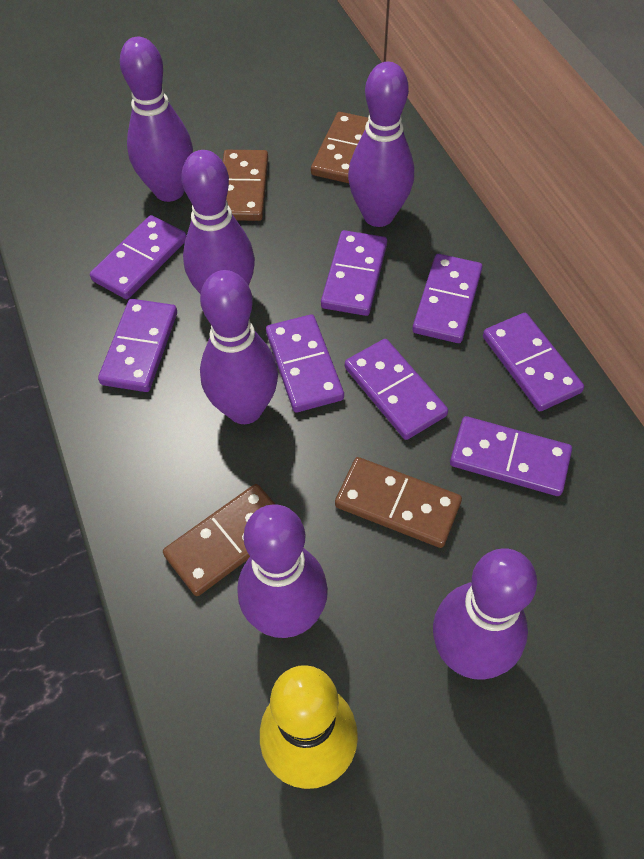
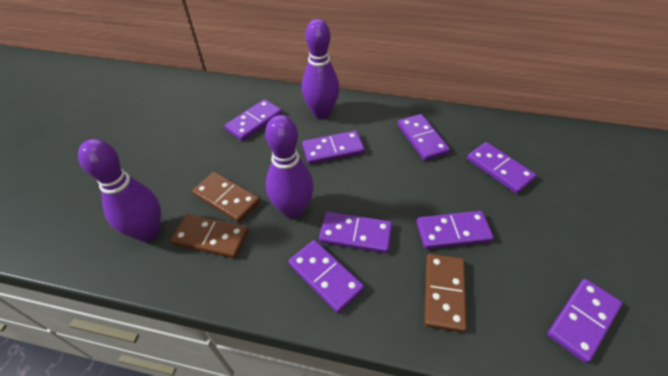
brown domino: 4 -> 3
purple bowling pin: 6 -> 3
yellow bowling pin: 1 -> 0

